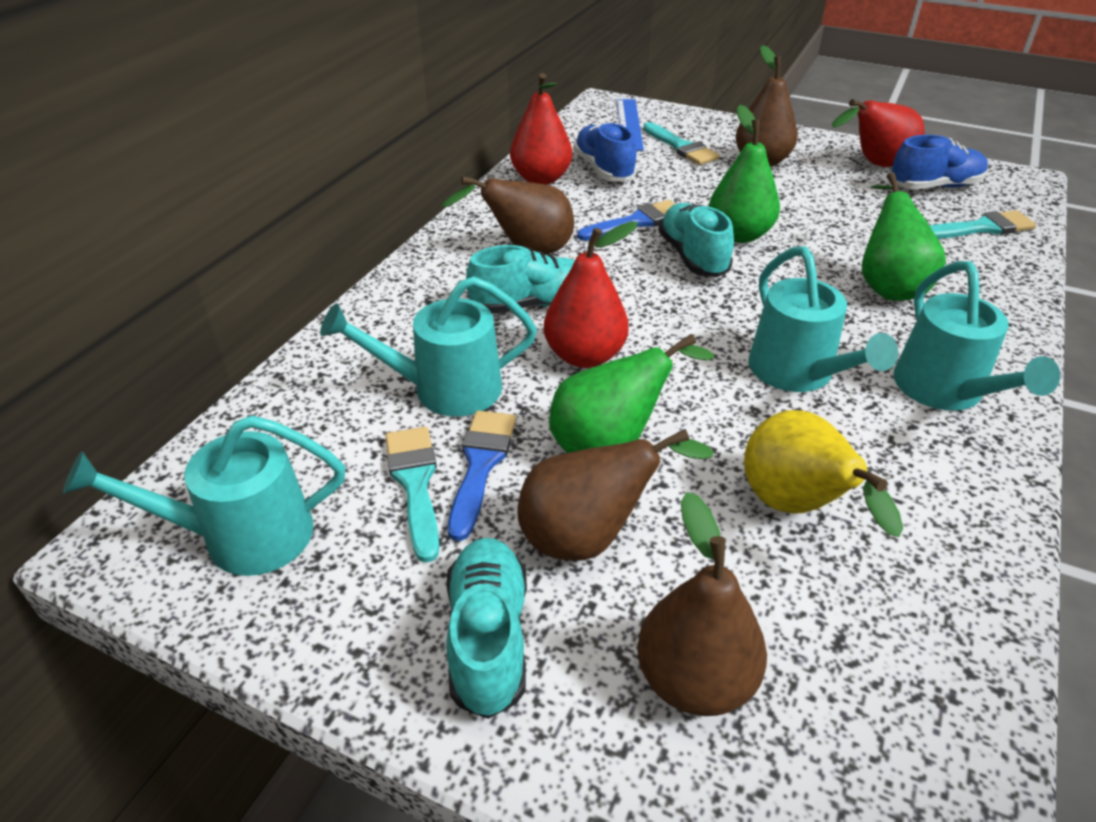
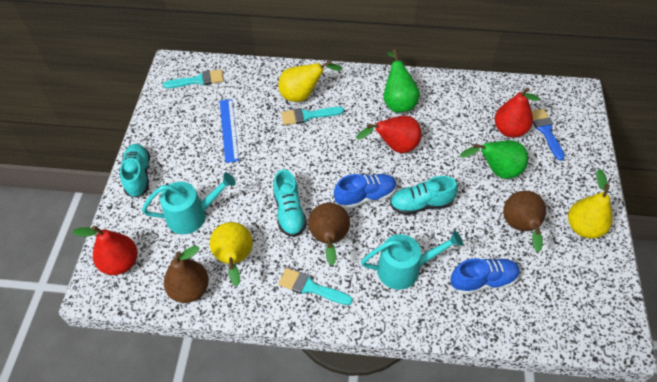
blue brush: 2 -> 1
brown pear: 4 -> 3
green pear: 3 -> 2
turquoise watering can: 4 -> 2
yellow pear: 1 -> 3

